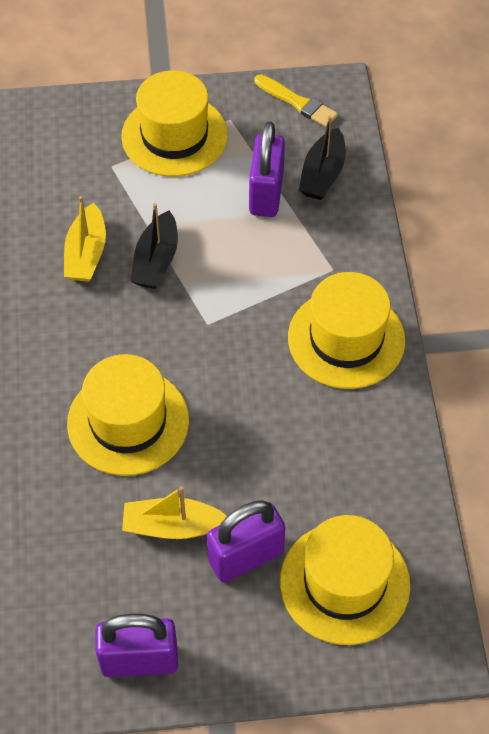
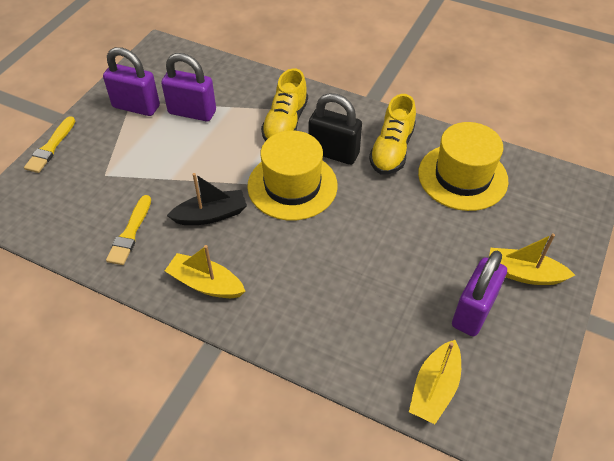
black boat: 2 -> 1
black padlock: 0 -> 1
yellow boat: 2 -> 3
yellow brush: 1 -> 2
yellow hat: 4 -> 2
yellow shoe: 0 -> 2

